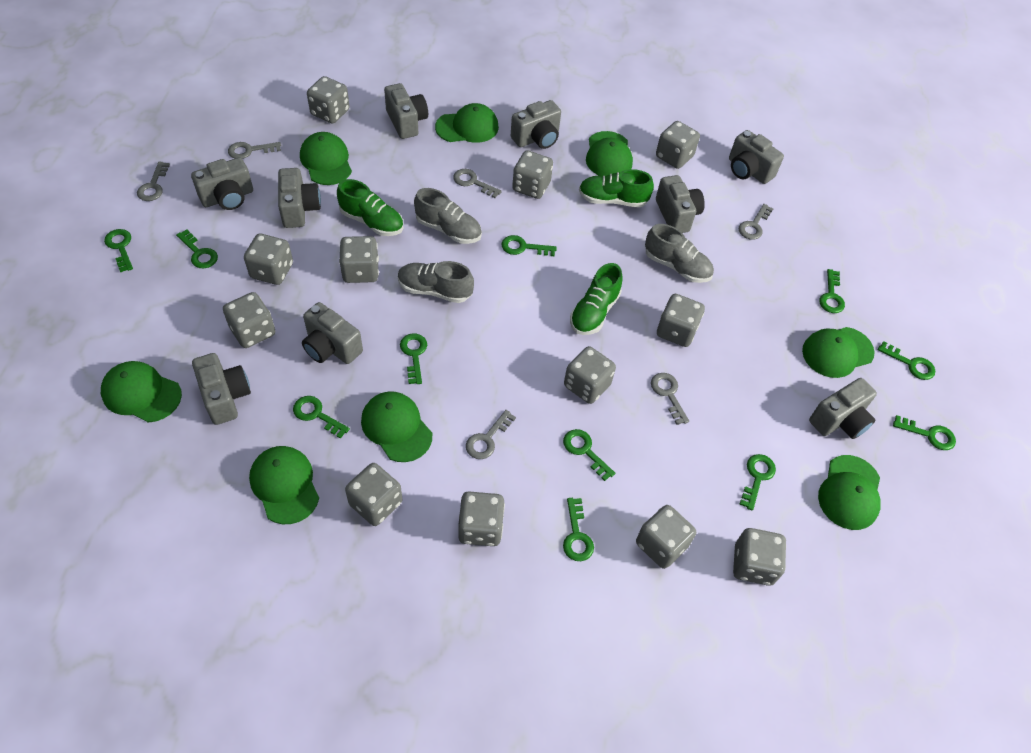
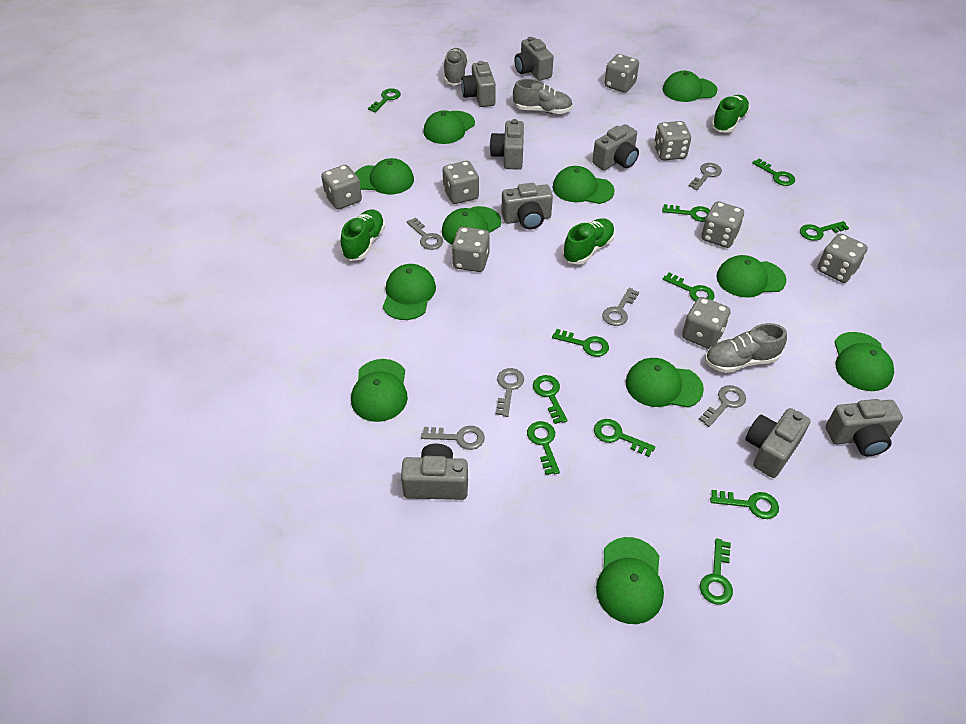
green cap: 8 -> 11
grey camera: 9 -> 8
grey dice: 12 -> 8

